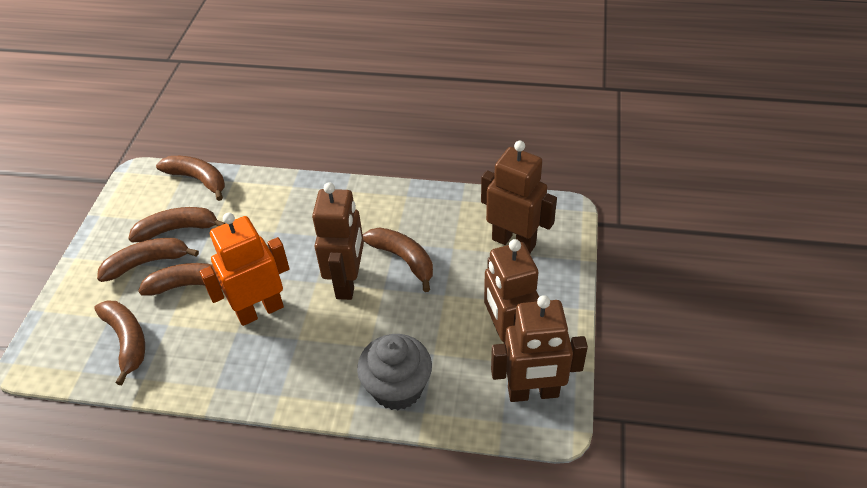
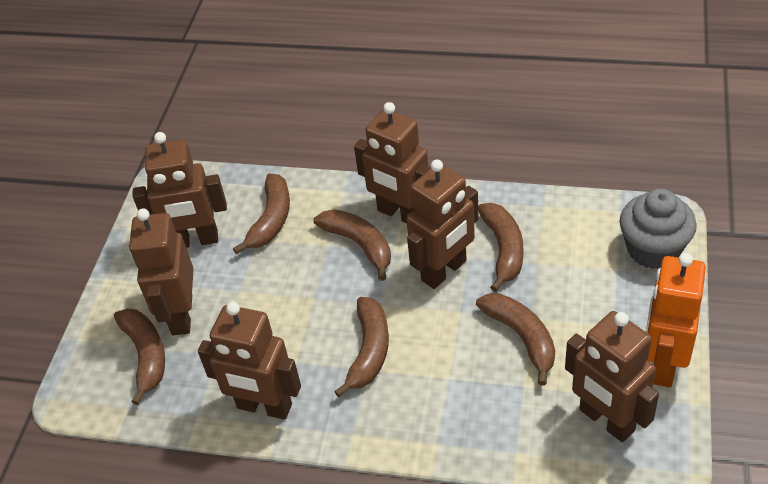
brown robot: 4 -> 6

